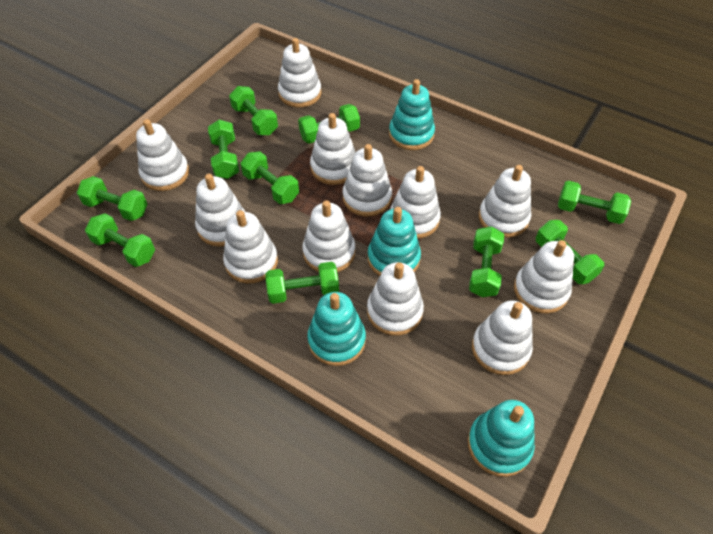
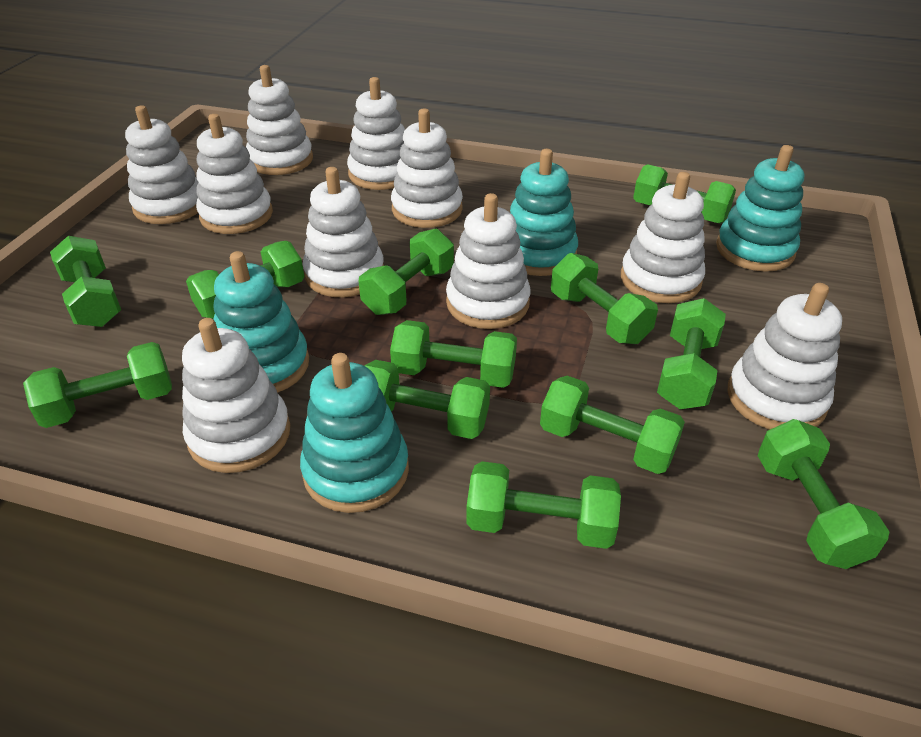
green dumbbell: 10 -> 12
white stacking toy: 12 -> 10

